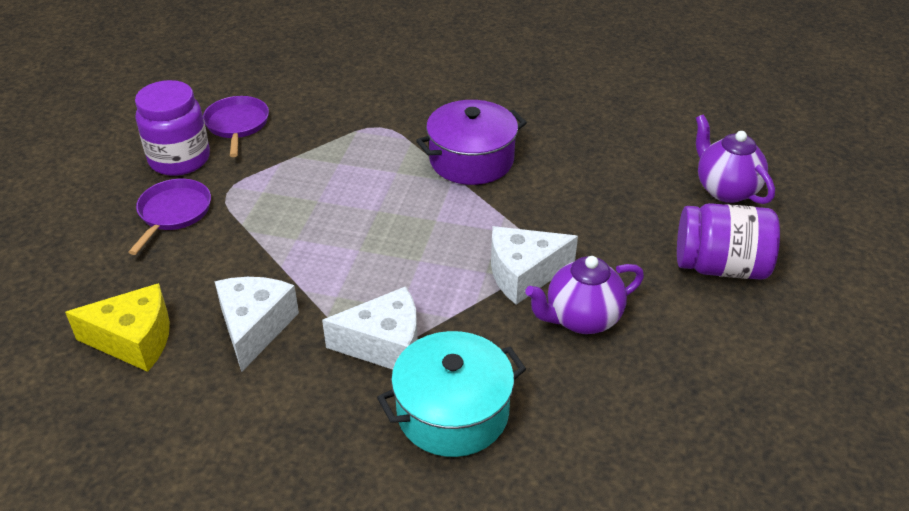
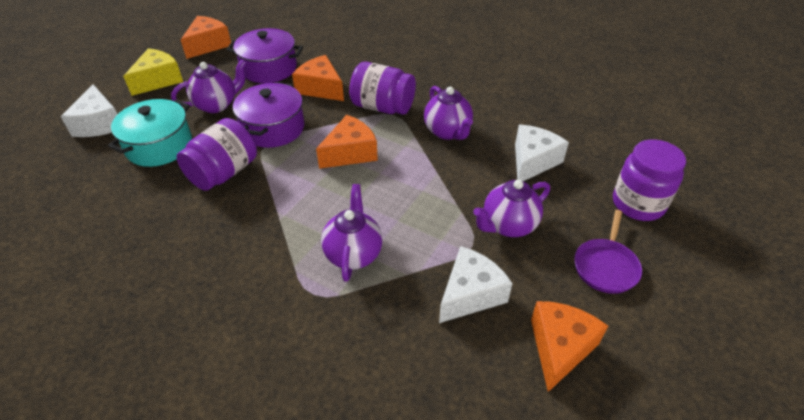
orange cheese: 0 -> 4
purple jar: 2 -> 3
purple pan: 2 -> 1
purple pot: 1 -> 2
purple teapot: 2 -> 4

